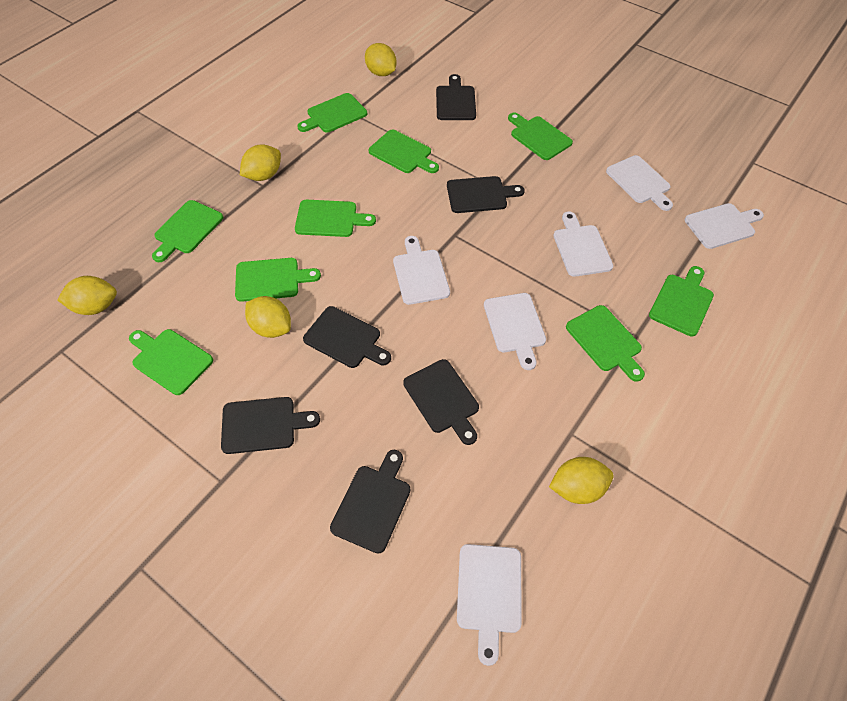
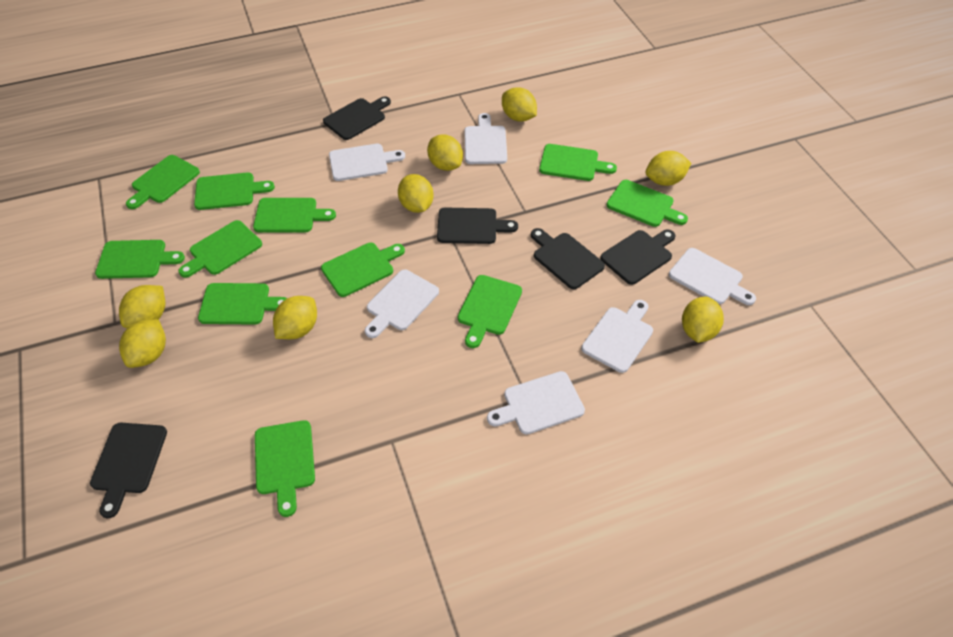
black cutting board: 6 -> 5
green cutting board: 9 -> 11
yellow lemon: 5 -> 8

